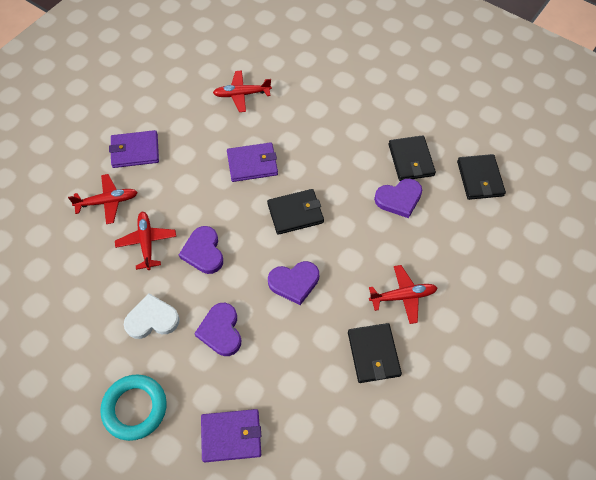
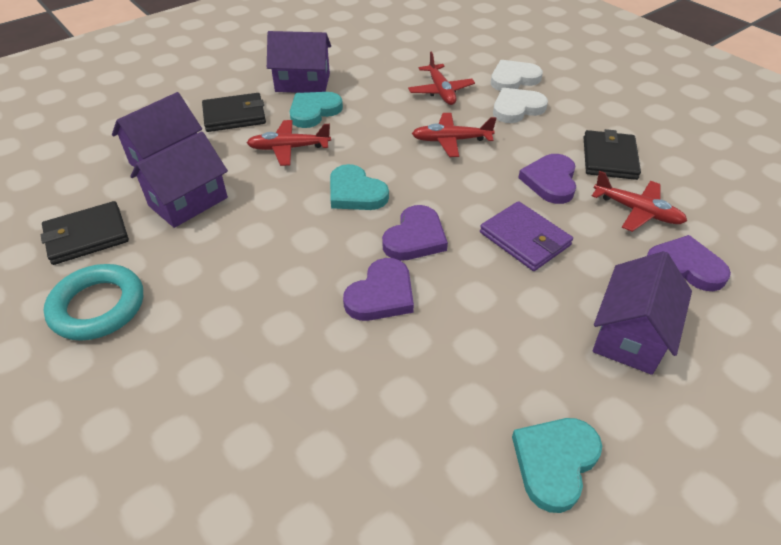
black wallet: 4 -> 3
purple house: 0 -> 4
purple wallet: 3 -> 1
turquoise heart: 0 -> 3
white heart: 1 -> 2

